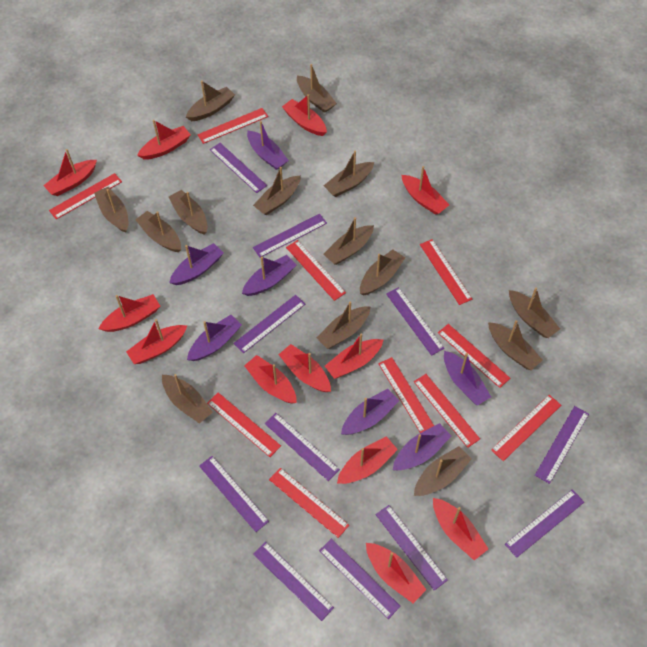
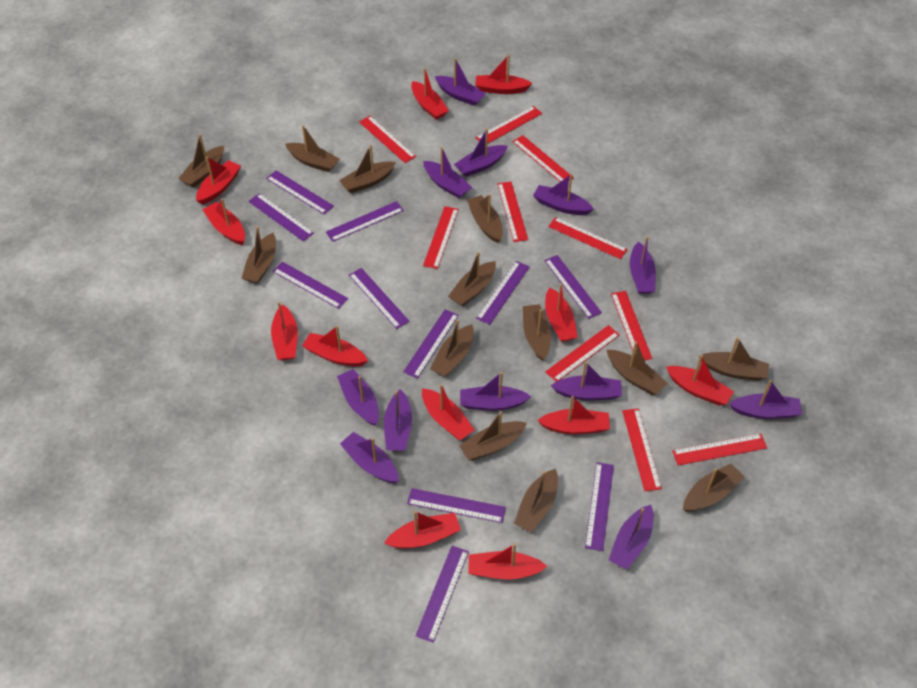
brown boat: 14 -> 13
purple boat: 7 -> 12

